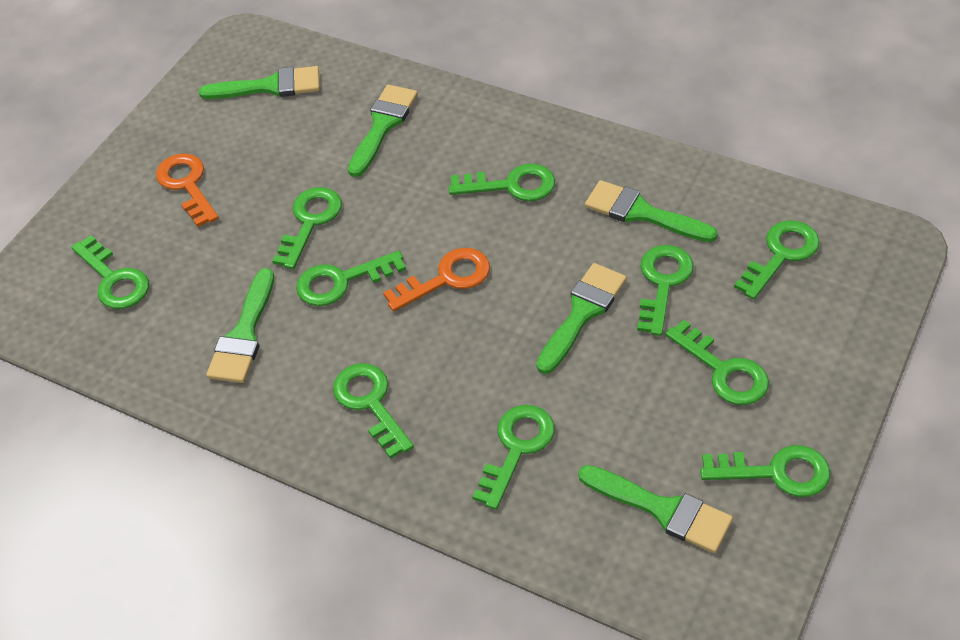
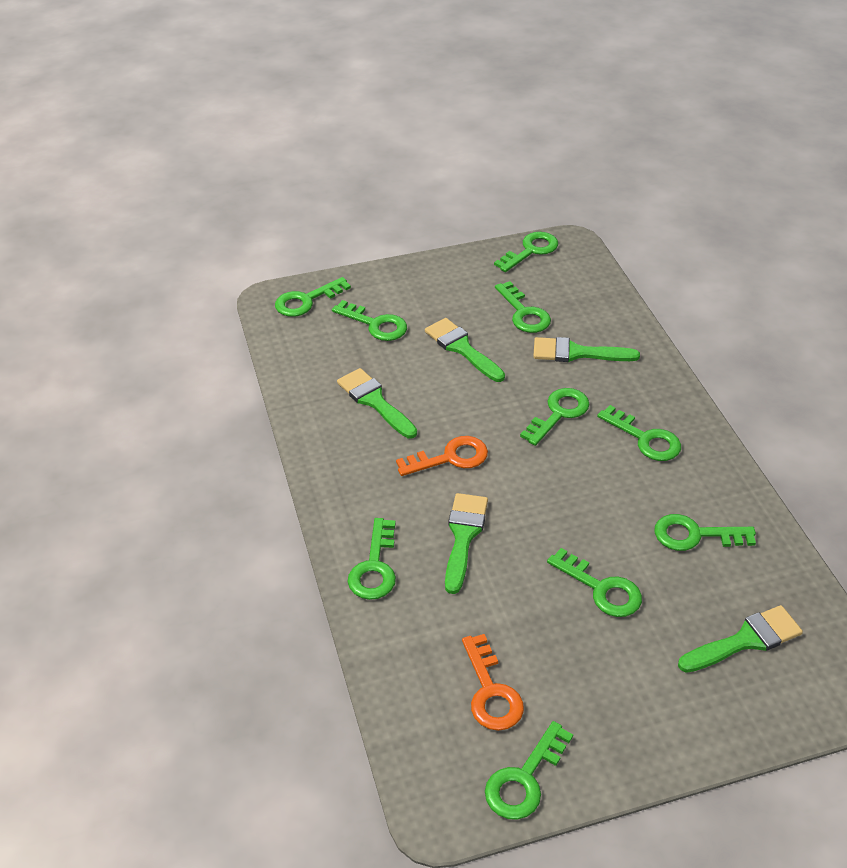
green brush: 6 -> 5

